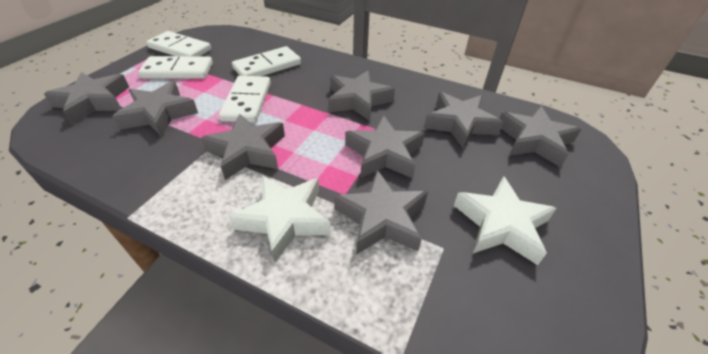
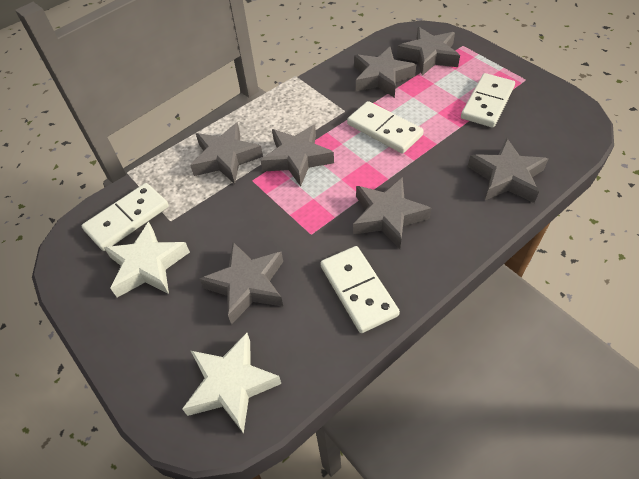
grey star: 8 -> 7

